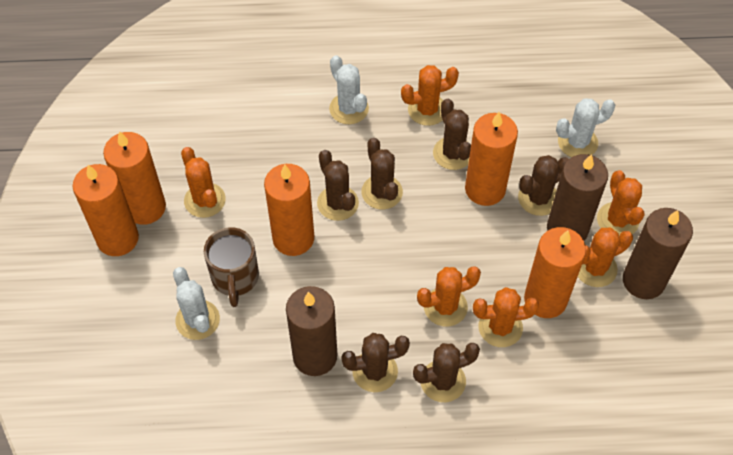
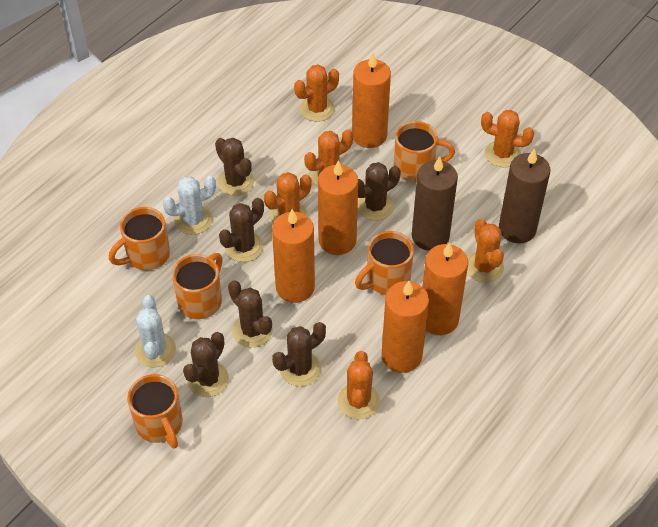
brown candle: 3 -> 2
brown mug: 1 -> 0
orange mug: 0 -> 5
white cactus: 3 -> 2

